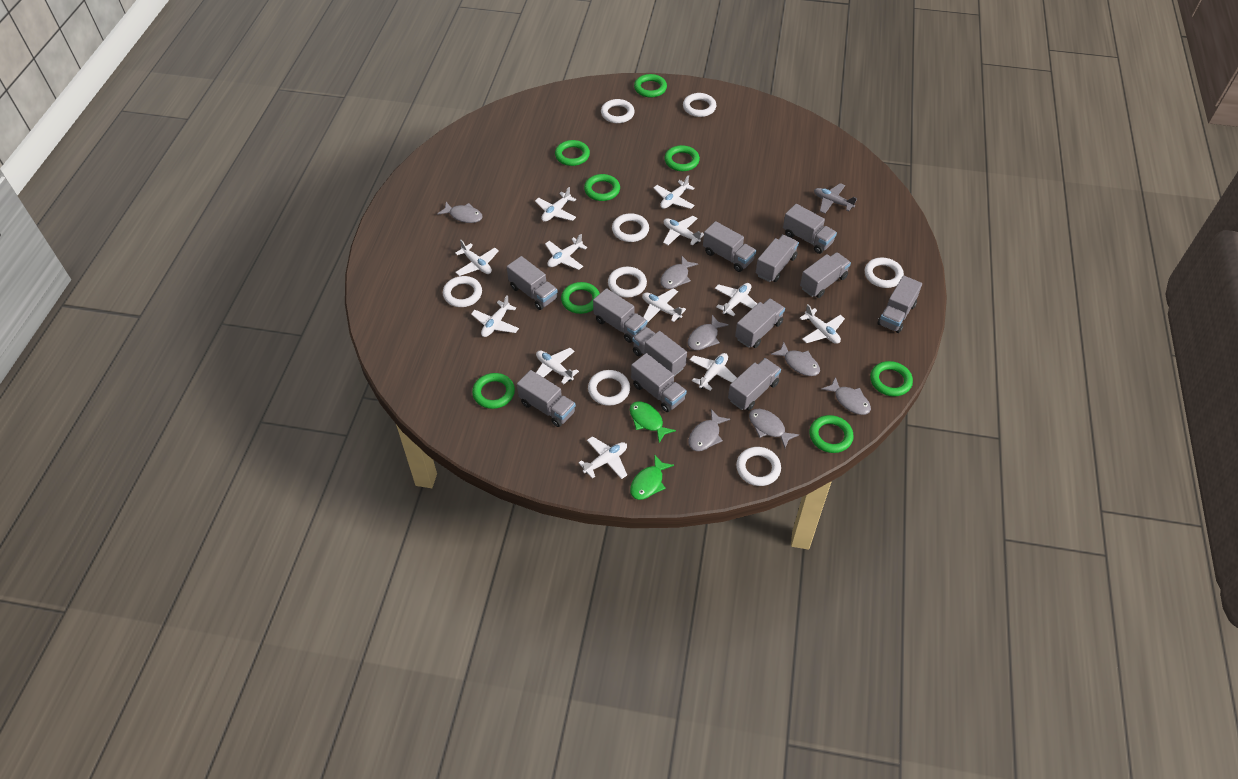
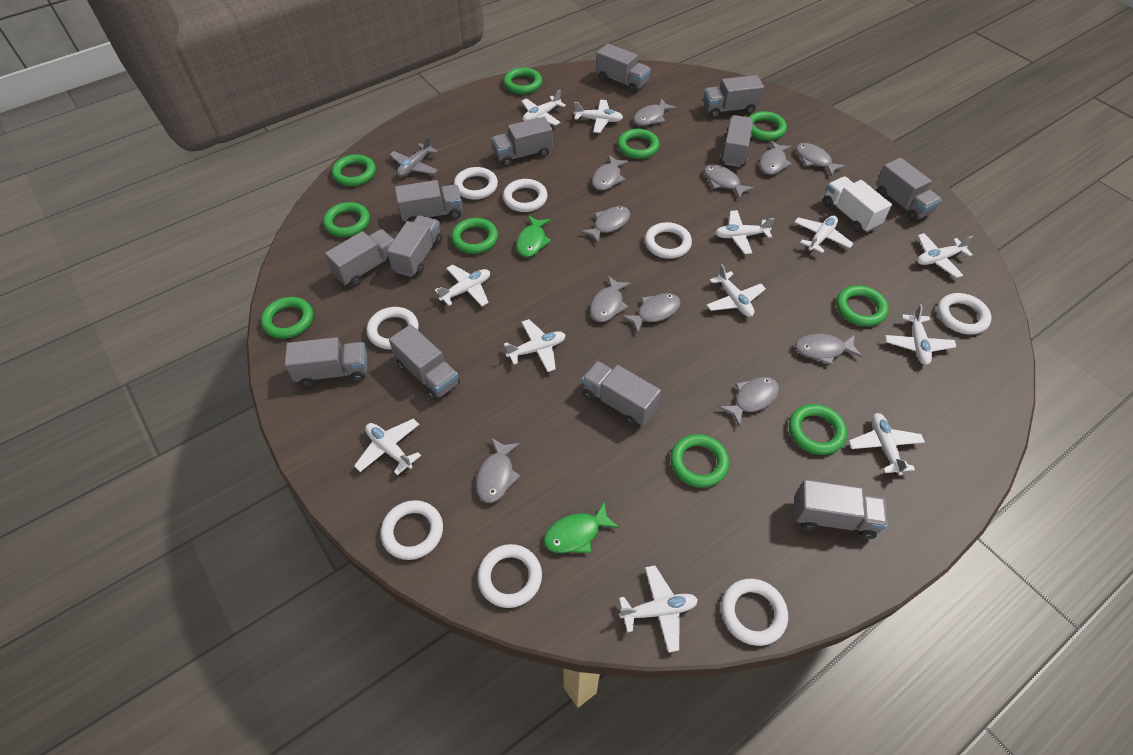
green ring: 8 -> 10
grey fish: 7 -> 11
white truck: 0 -> 1

